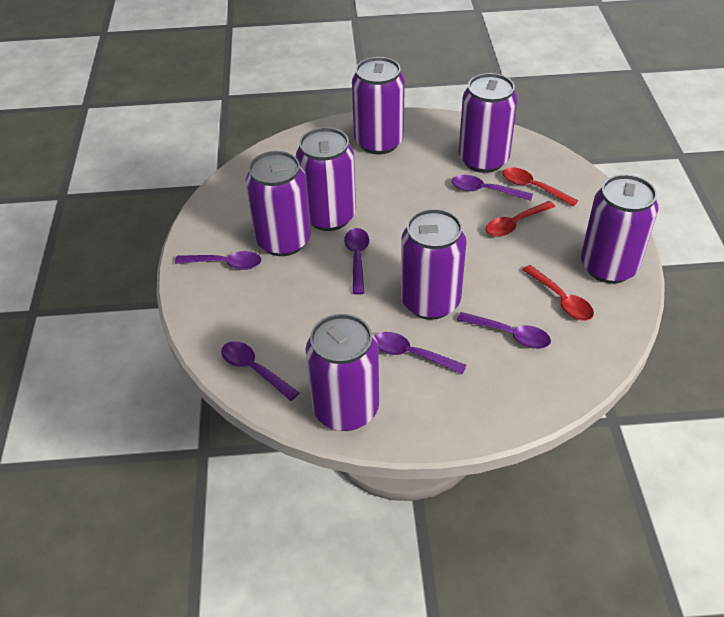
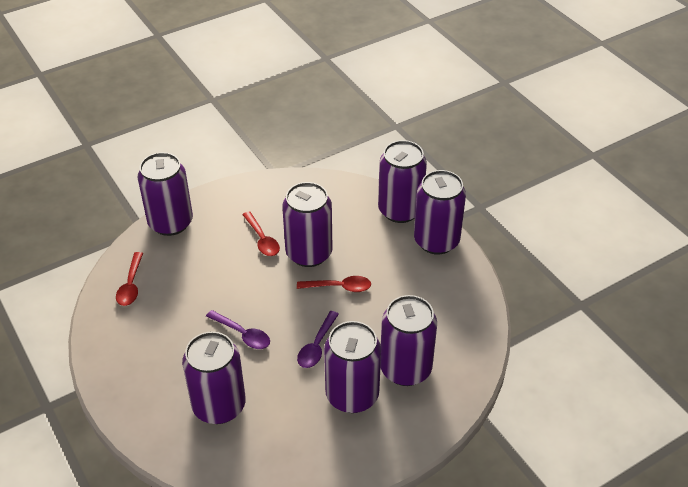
purple spoon: 6 -> 2

